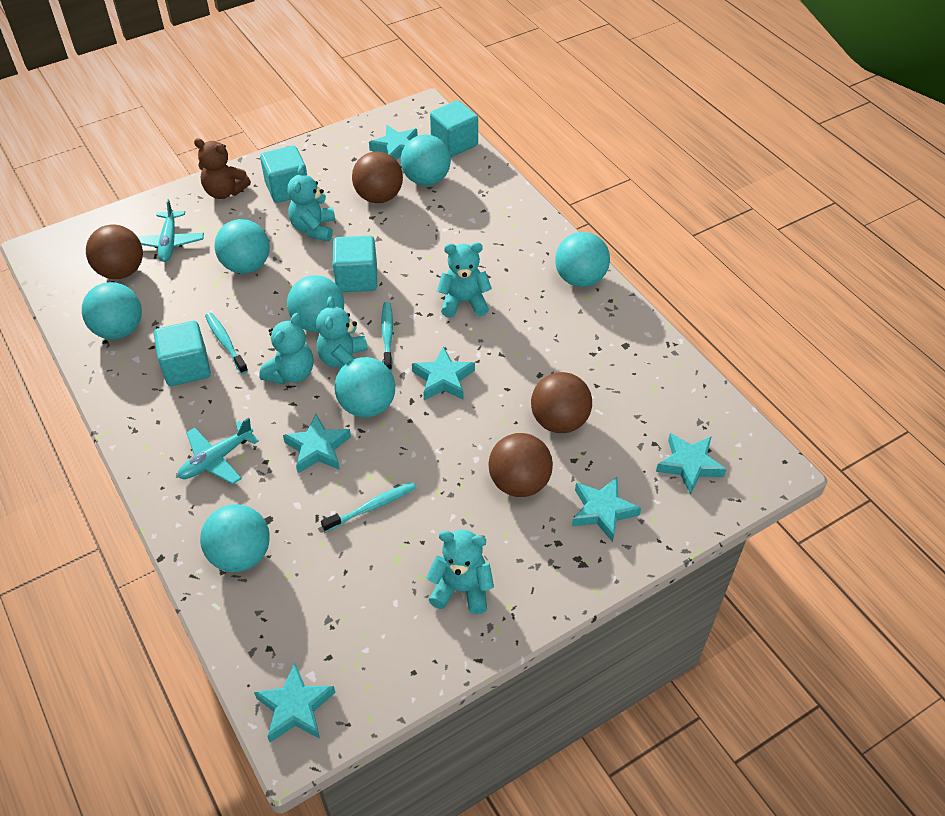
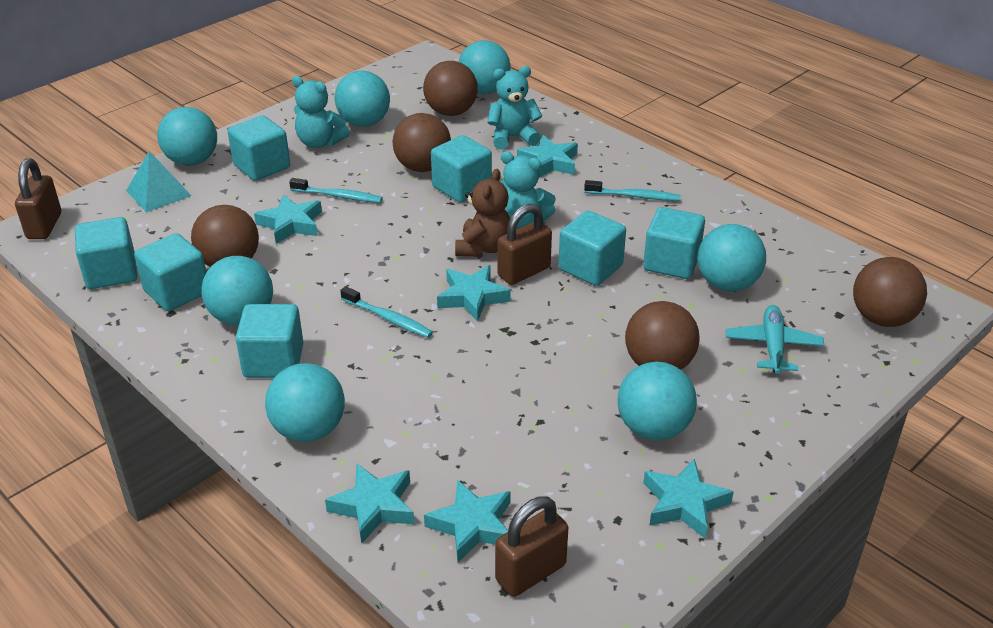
brown ball: 4 -> 5
brown padlock: 0 -> 3
turquoise cube: 4 -> 7
turquoise plane: 2 -> 1
turquoise pyramid: 0 -> 1
turquoise teddy bear: 5 -> 3

